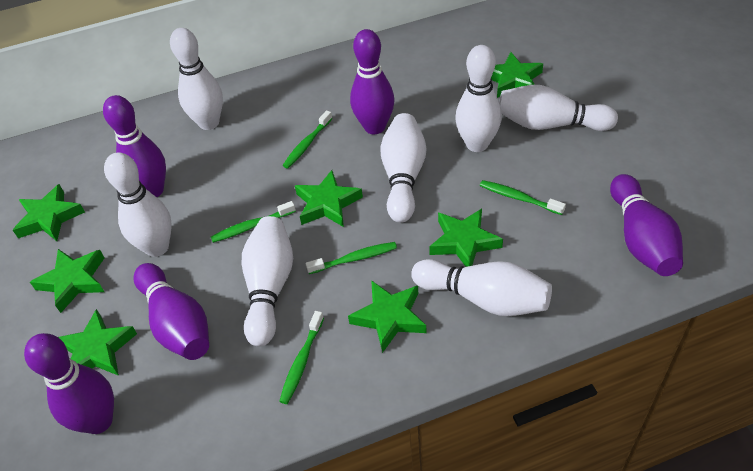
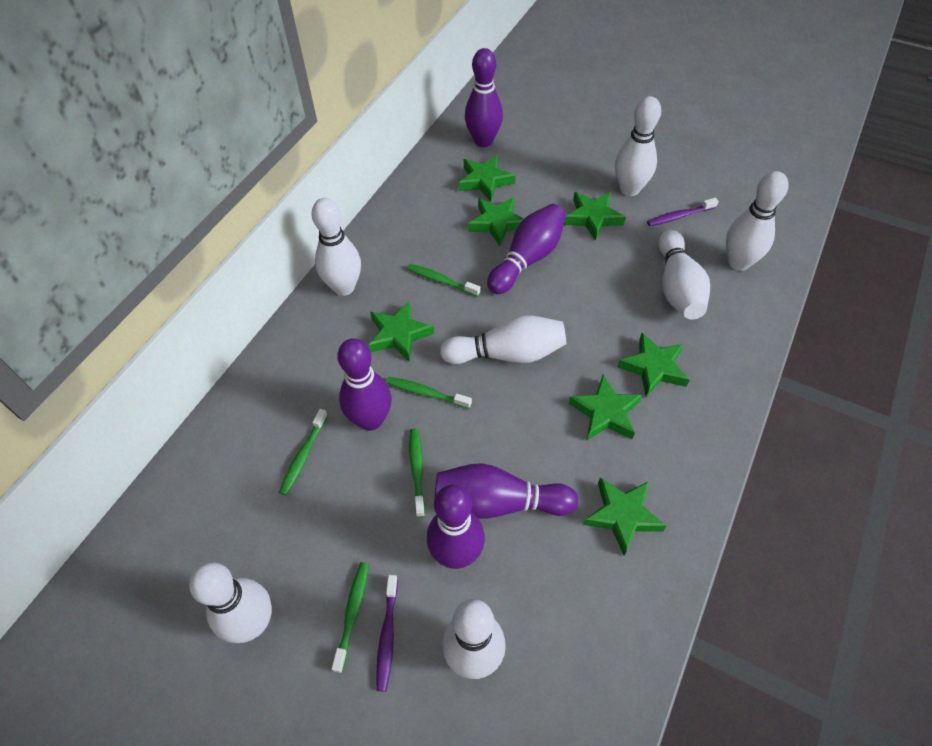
purple toothbrush: 0 -> 2

